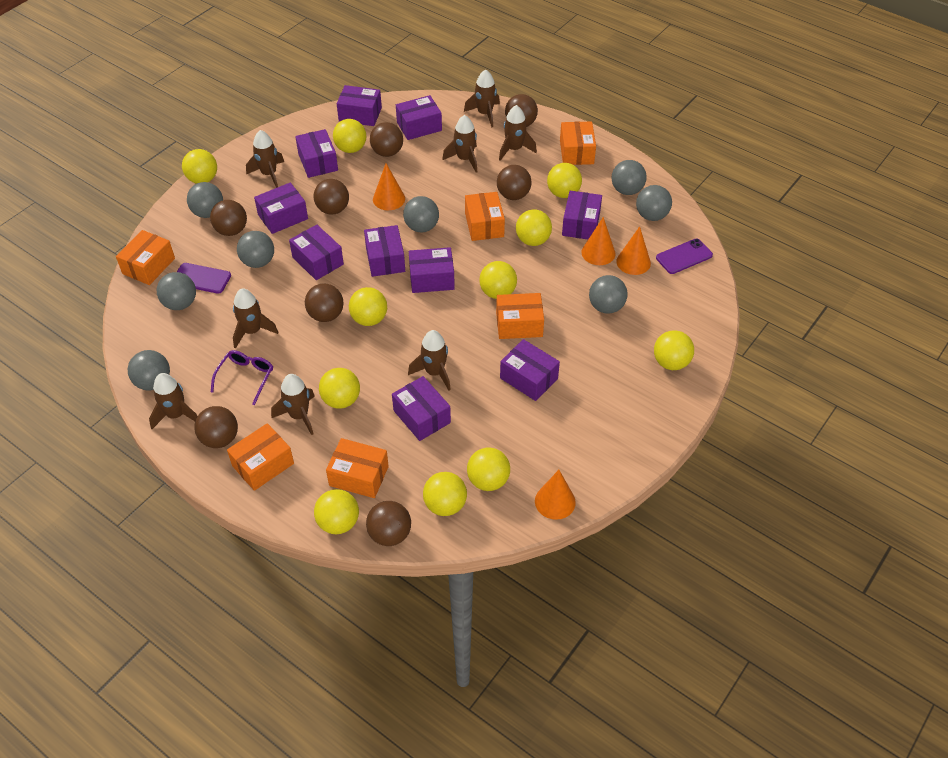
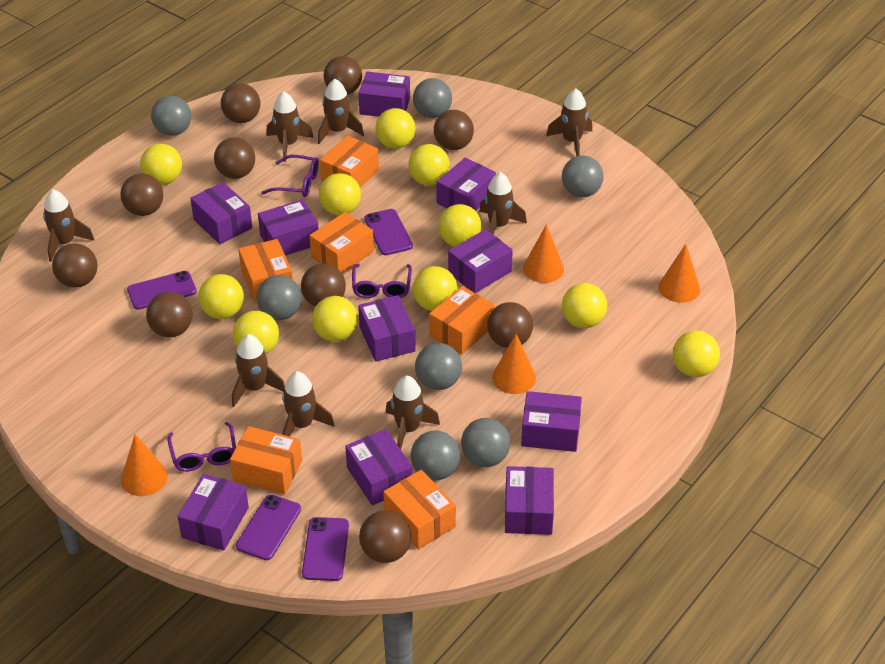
brown ball: 8 -> 10
grey ball: 8 -> 7
purple glasses: 1 -> 3
purple phone: 2 -> 4

